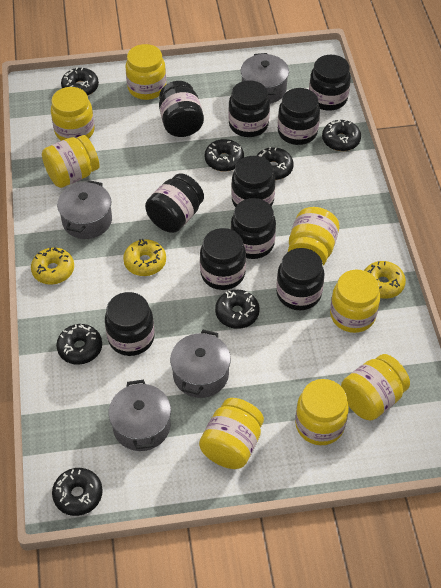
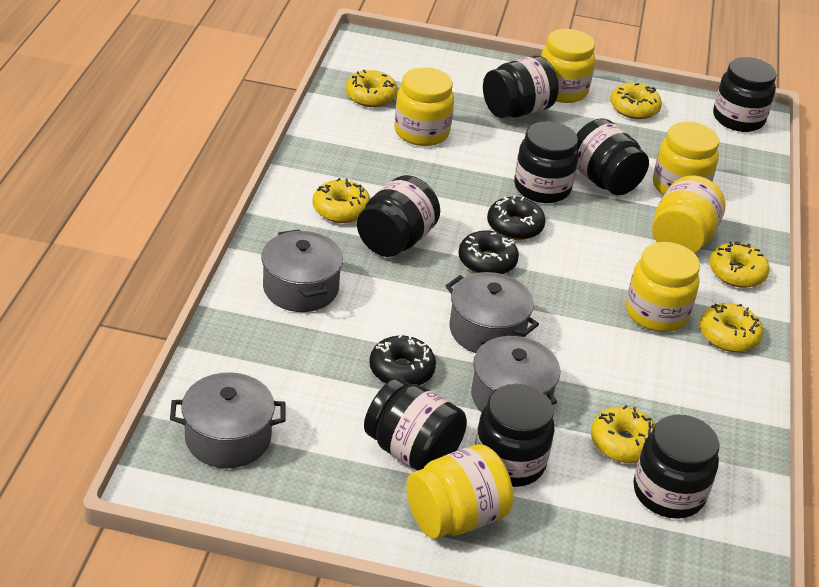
black donut: 7 -> 3
black jar: 10 -> 8
yellow donut: 3 -> 6
yellow jar: 8 -> 6

